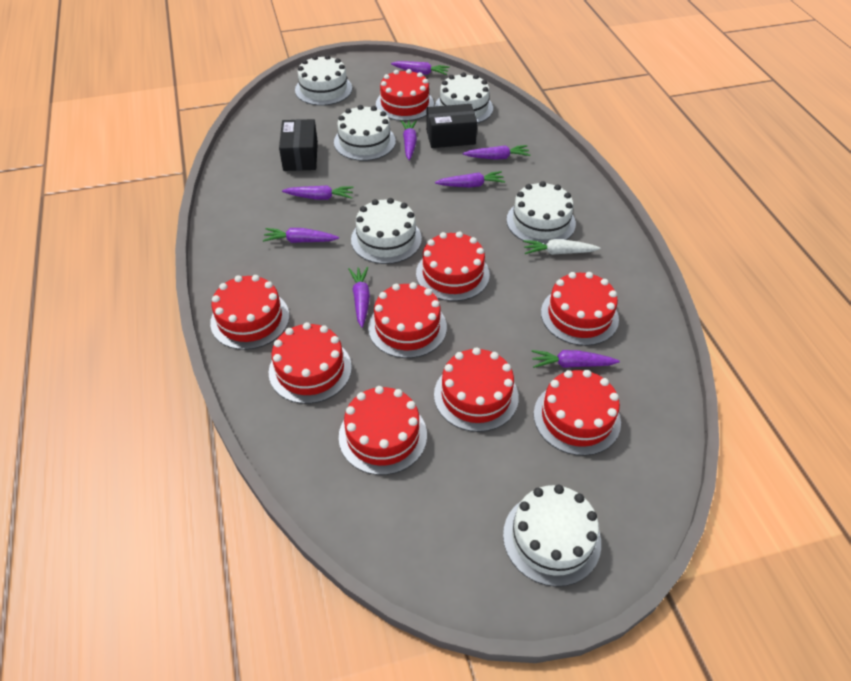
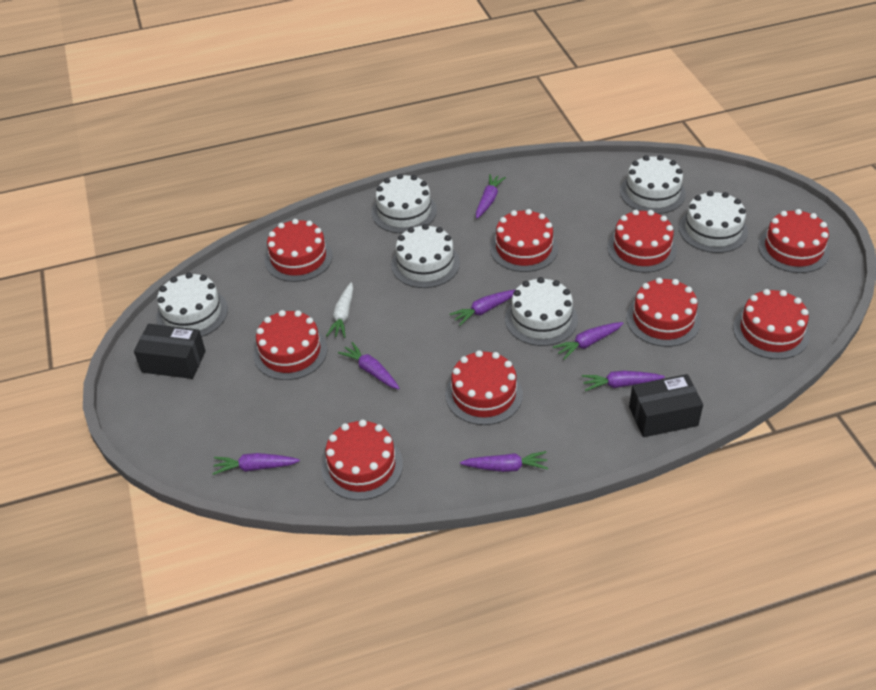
purple carrot: 8 -> 7

